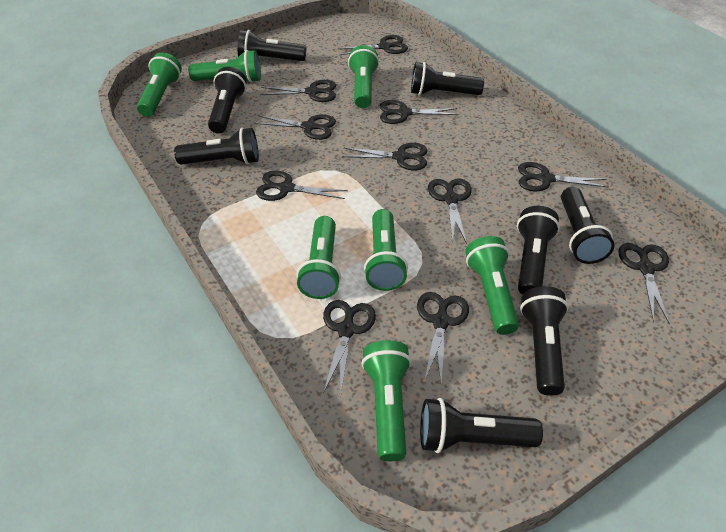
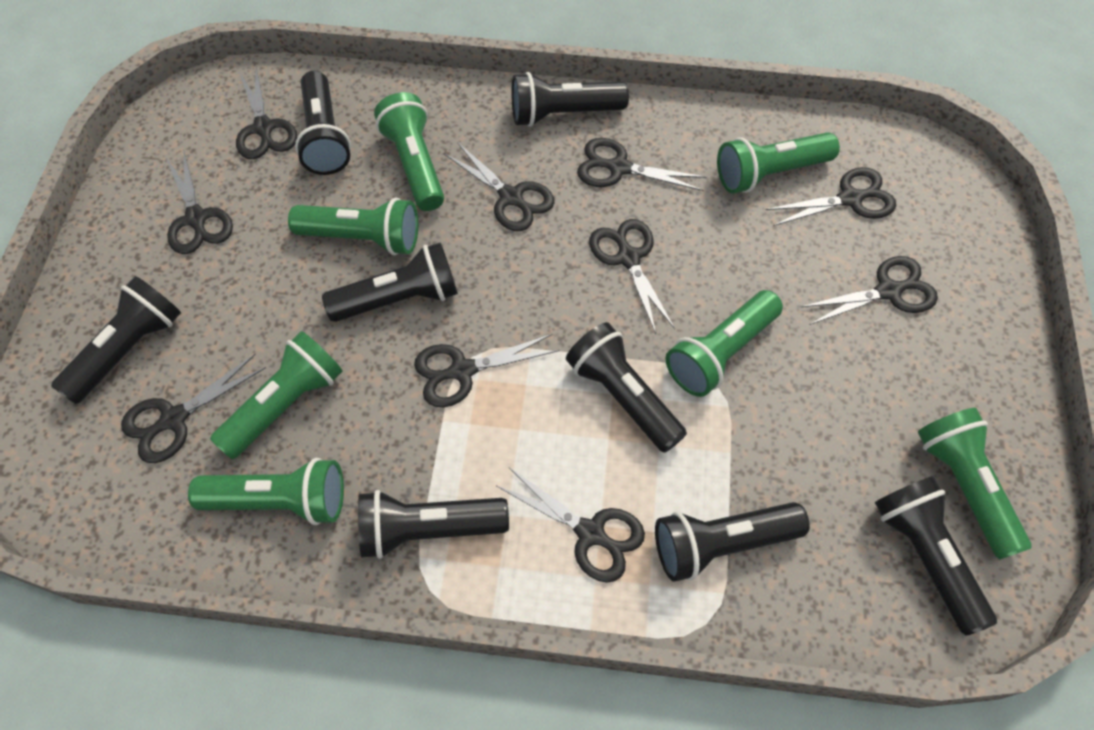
black scissors: 11 -> 10

